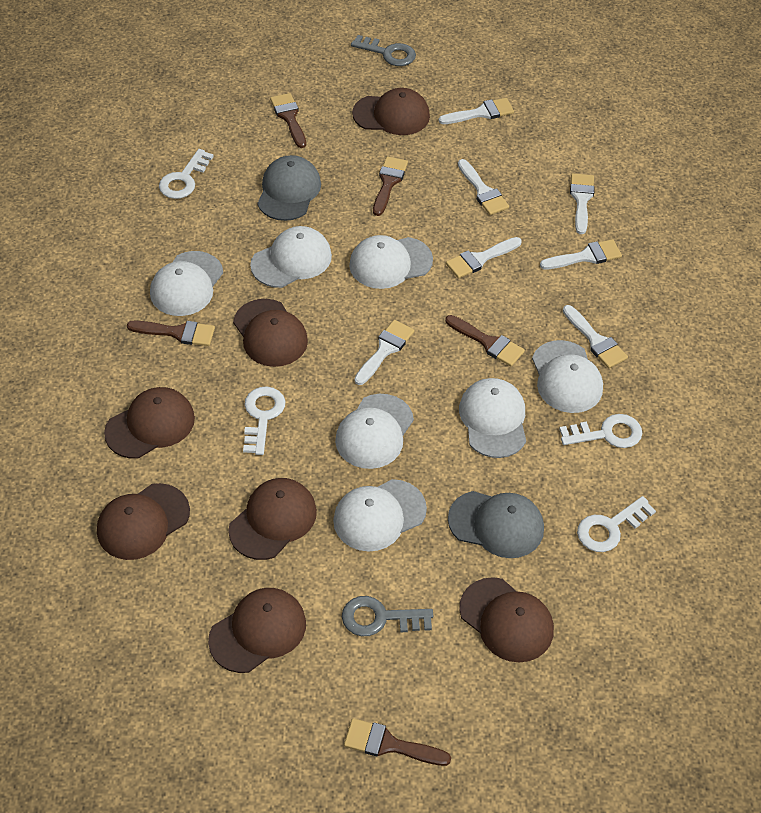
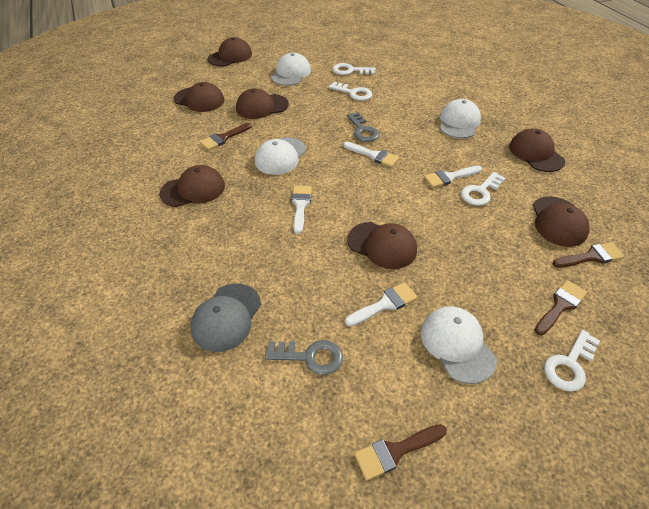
brown brush: 5 -> 4
grey cap: 2 -> 1
white brush: 7 -> 4
white cap: 7 -> 4

